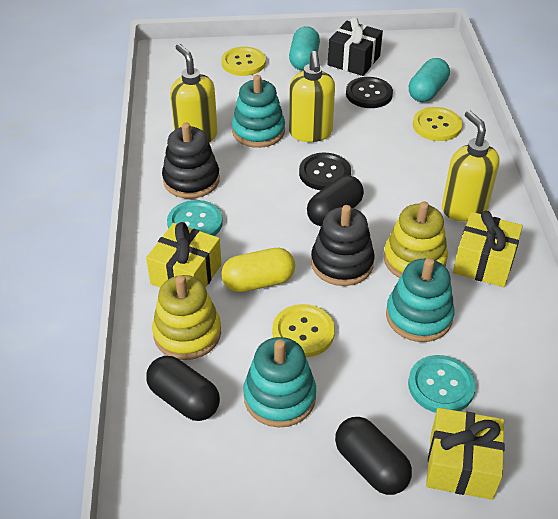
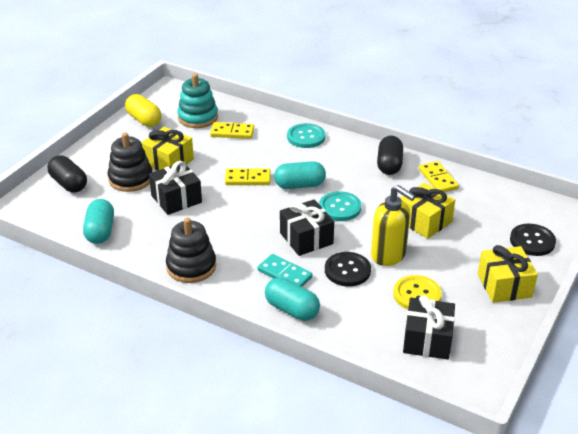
black capsule: 3 -> 2
black gift: 1 -> 3
turquoise capsule: 2 -> 3
turquoise domino: 0 -> 1
turquoise stacking toy: 3 -> 1
yellow button: 3 -> 1
yellow domino: 0 -> 3
yellow soap dispenser: 3 -> 1
yellow stacking toy: 2 -> 0

